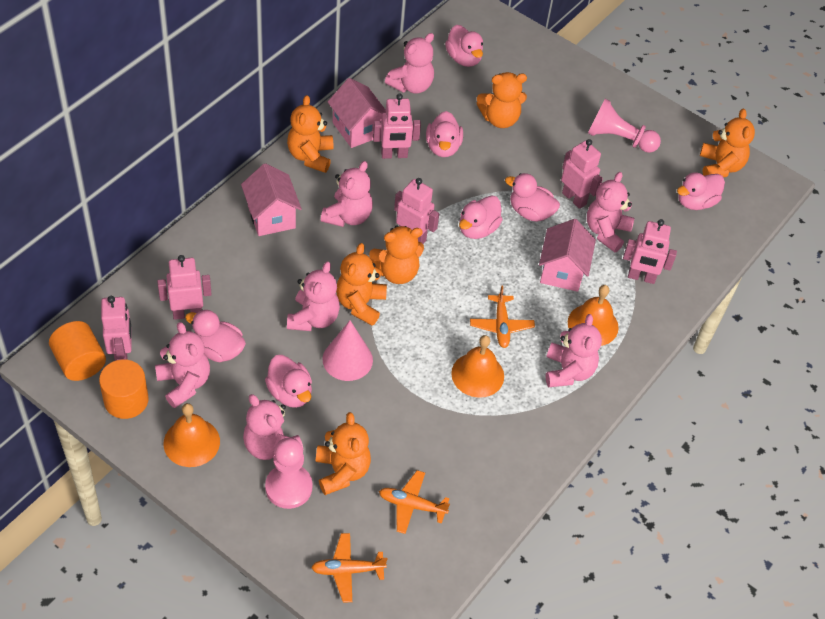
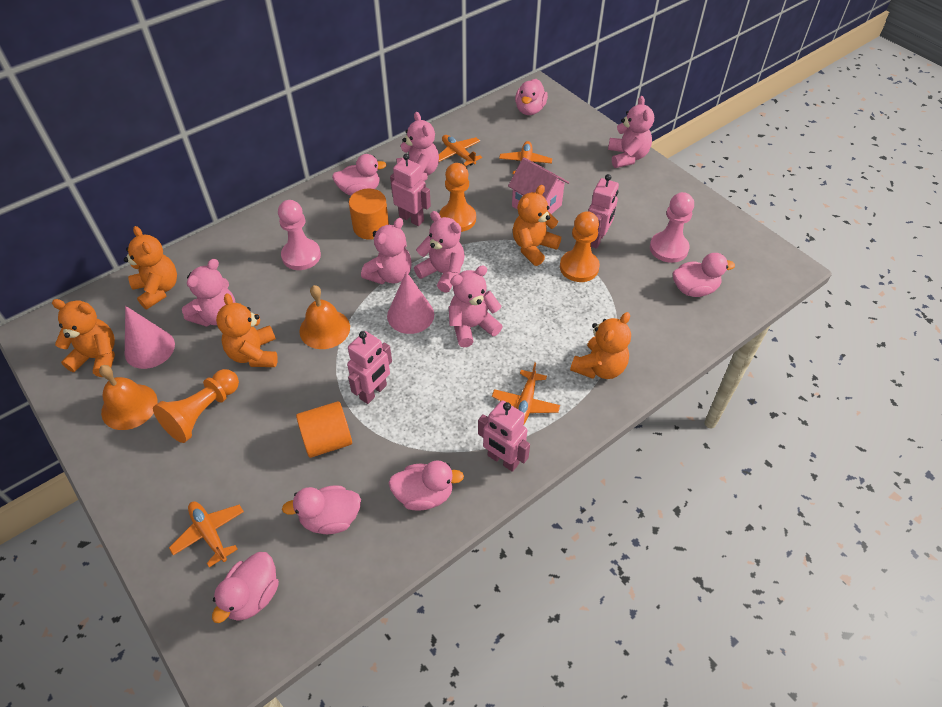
orange bell: 3 -> 2
orange pawn: 0 -> 3
orange plane: 3 -> 4
orange teddy bear: 6 -> 5
pink cone: 1 -> 2
pink duck: 7 -> 6
pink house: 3 -> 1
pink robot: 6 -> 4
pink teddy bear: 7 -> 6

